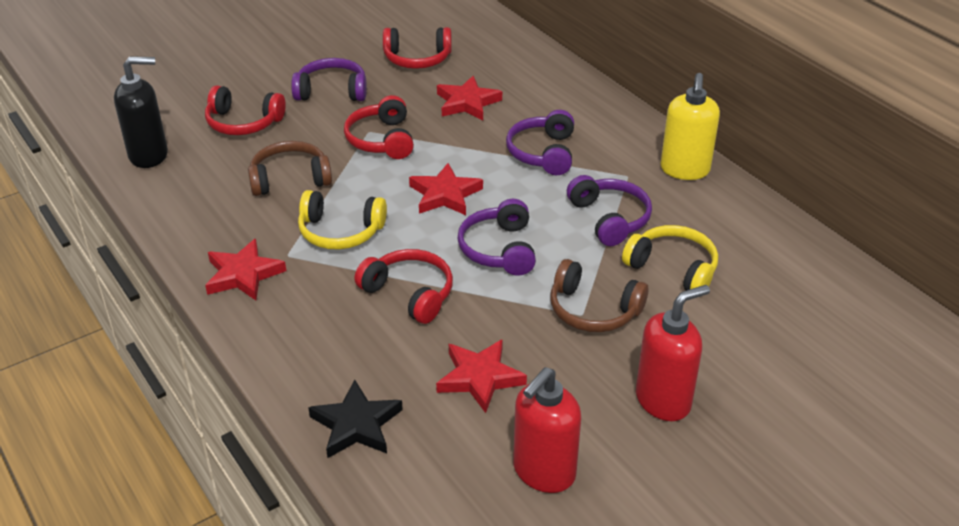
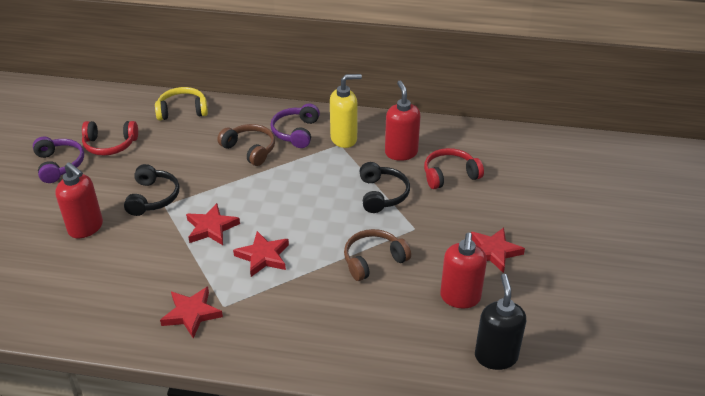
black headphones: 0 -> 2
black star: 1 -> 0
purple headphones: 4 -> 2
red headphones: 4 -> 2
red soap dispenser: 2 -> 3
yellow headphones: 2 -> 1

